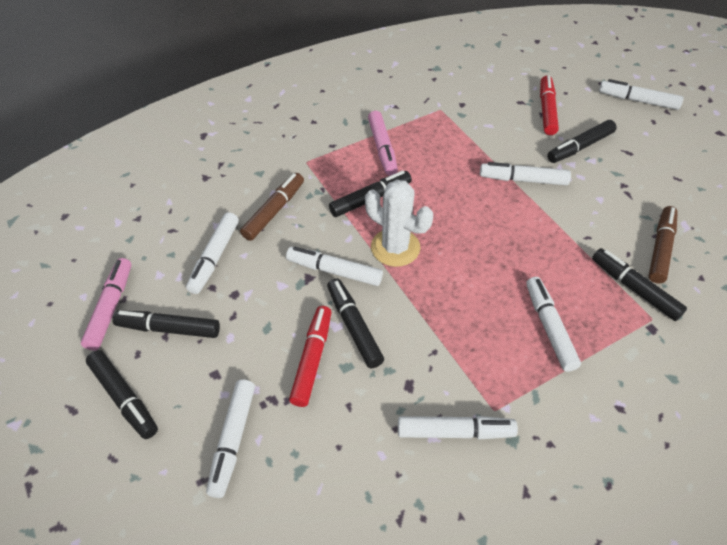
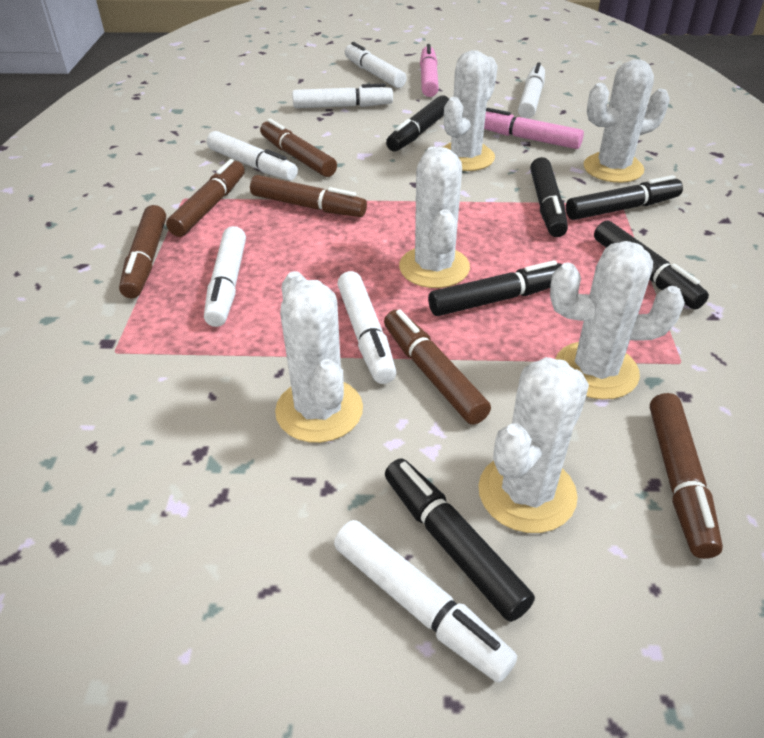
brown marker: 2 -> 6
red marker: 2 -> 0
white cactus: 1 -> 6

